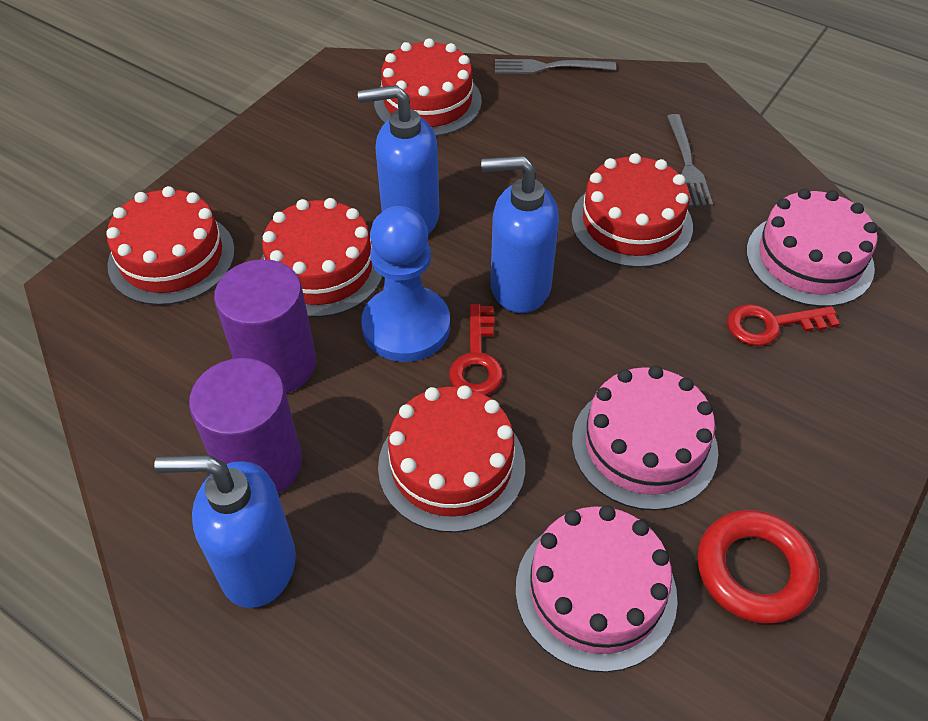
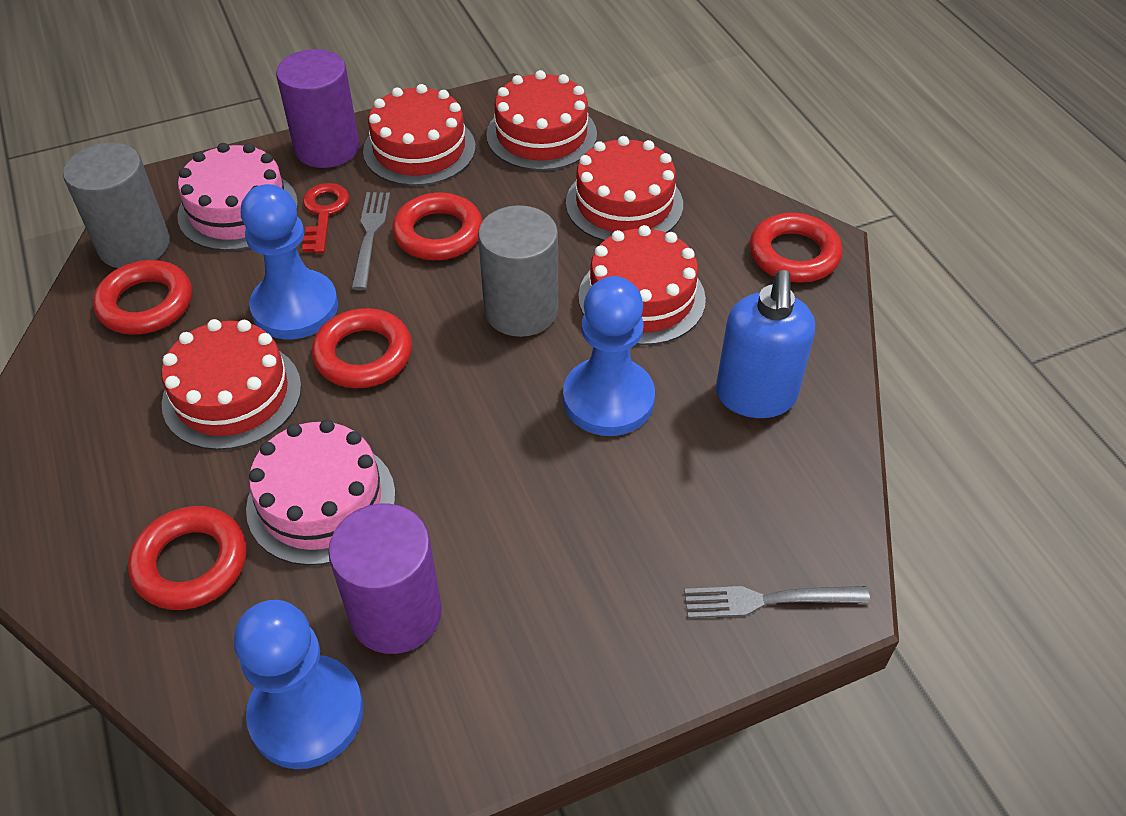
blue pawn: 1 -> 3
blue soap dispenser: 3 -> 1
grey cylinder: 0 -> 2
pink cake: 3 -> 2
red key: 2 -> 1
red ring: 1 -> 5

